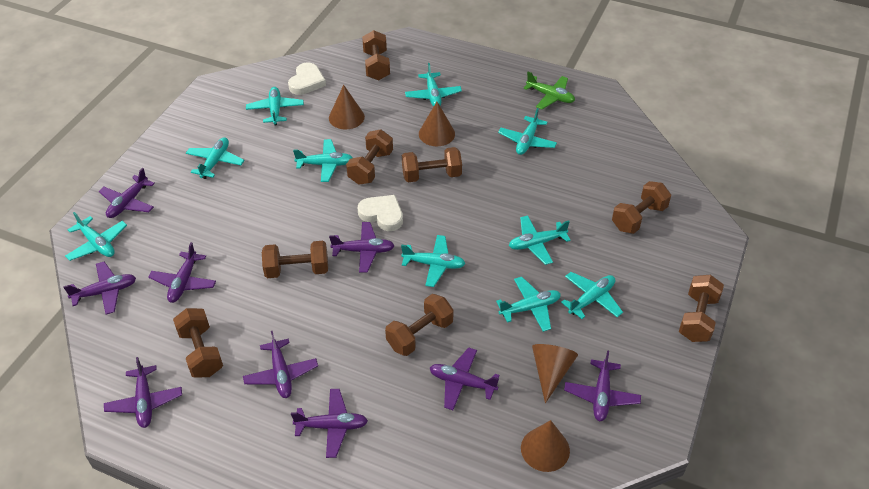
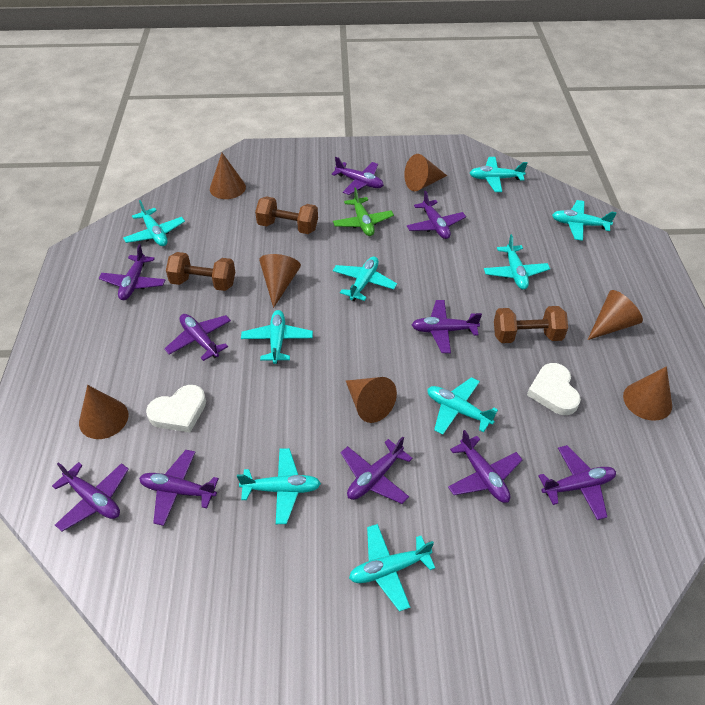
brown cone: 4 -> 7
brown dumbbell: 8 -> 3
purple plane: 9 -> 10
turquoise plane: 10 -> 9

